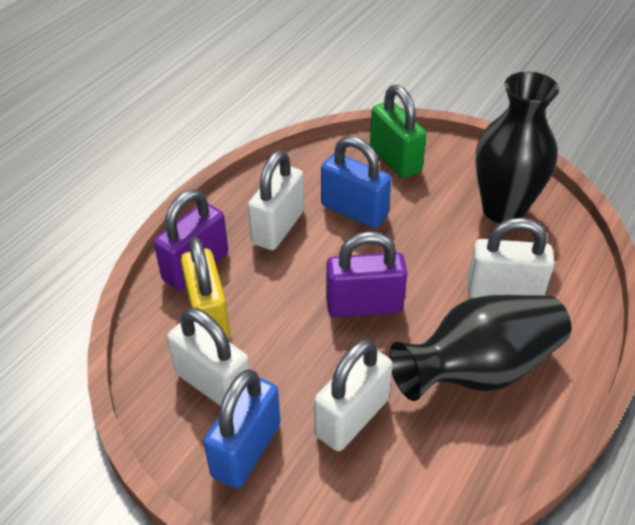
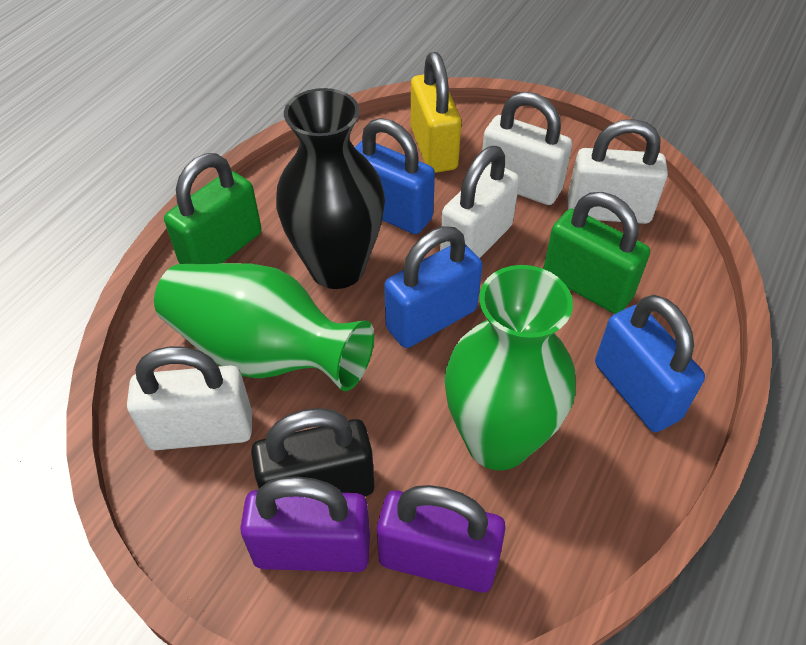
black padlock: 0 -> 1
black vase: 2 -> 1
blue padlock: 2 -> 3
green padlock: 1 -> 2
green vase: 0 -> 2

